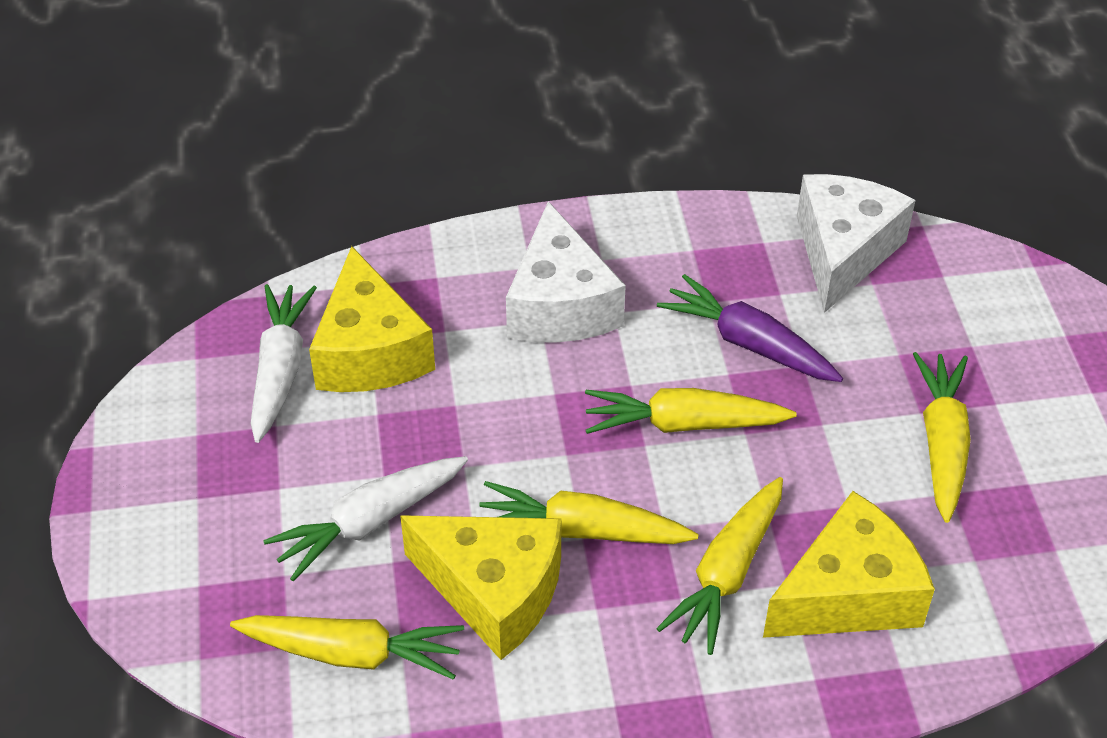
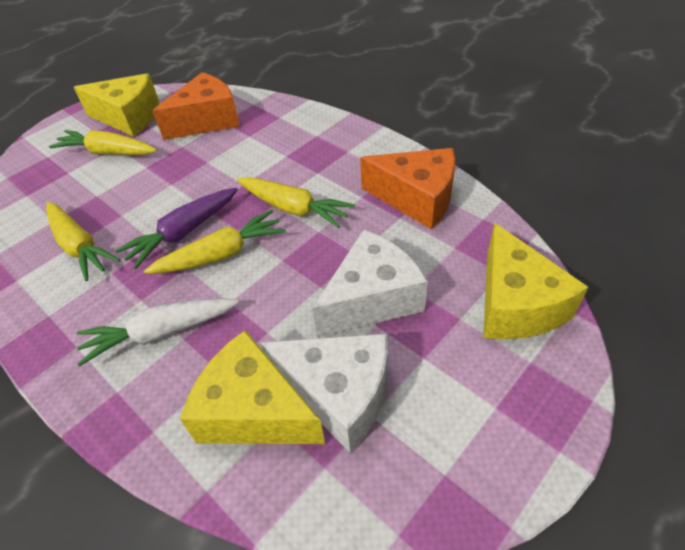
orange cheese: 0 -> 2
white carrot: 2 -> 1
yellow carrot: 5 -> 4

